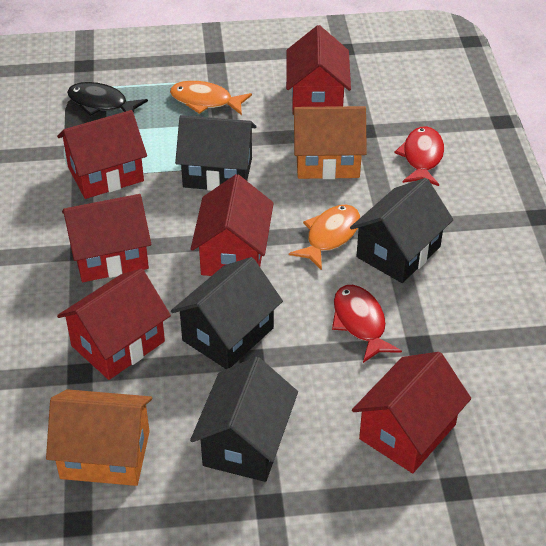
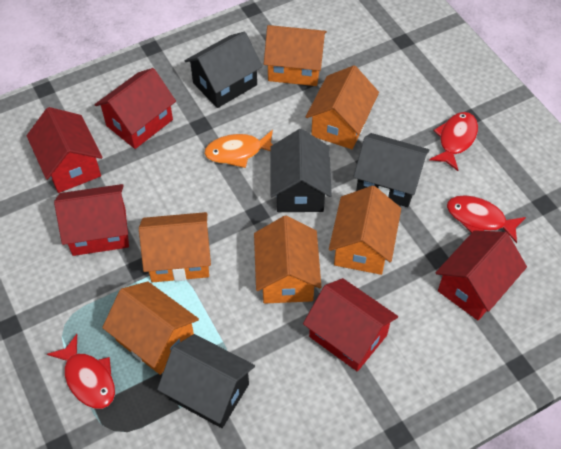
black fish: 1 -> 0
orange fish: 2 -> 1
orange house: 2 -> 6
red fish: 2 -> 3
red house: 6 -> 5

